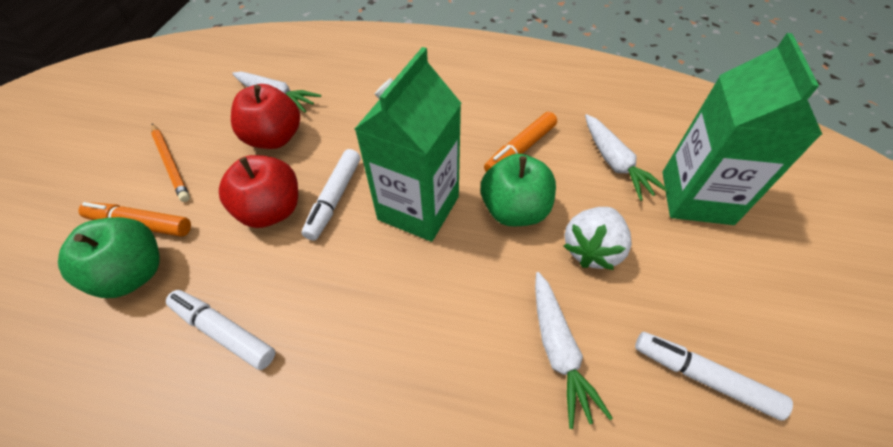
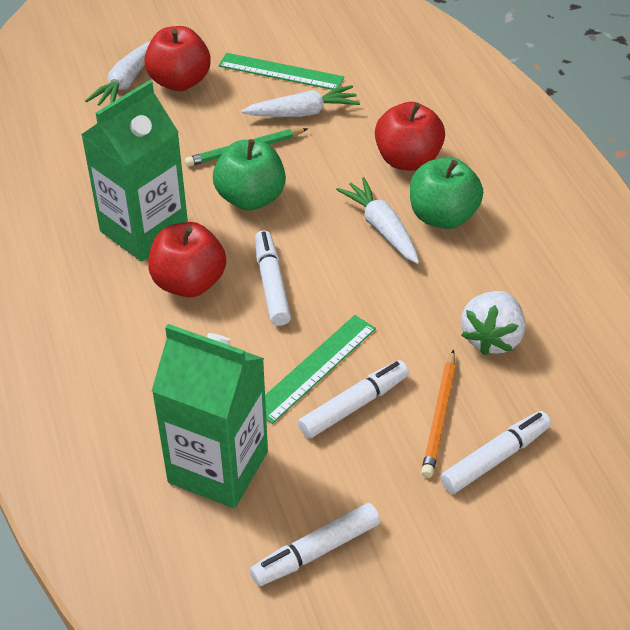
green pencil: 0 -> 1
green ruler: 0 -> 2
orange marker: 2 -> 0
red apple: 2 -> 3
white marker: 3 -> 4

